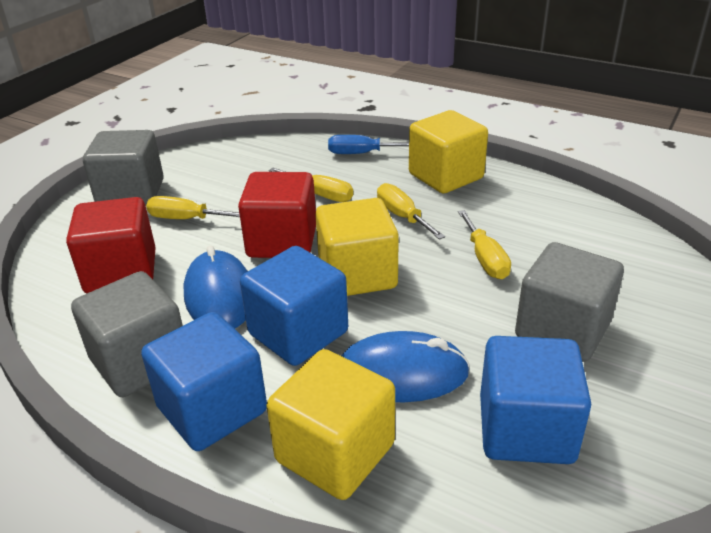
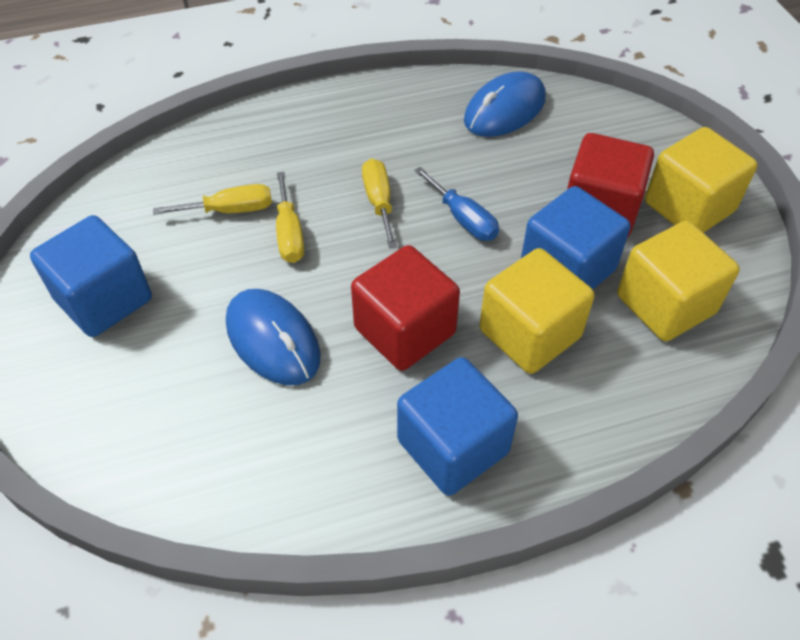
grey cube: 3 -> 0
yellow screwdriver: 4 -> 3

